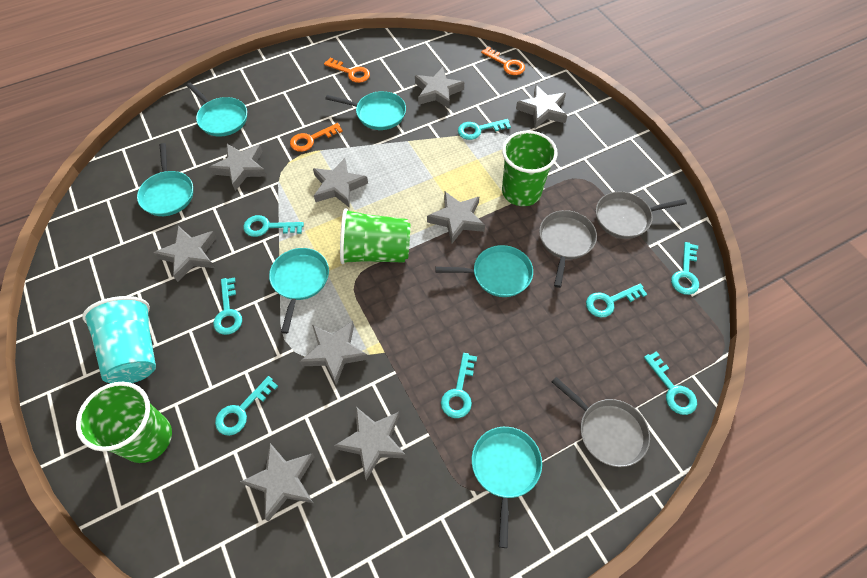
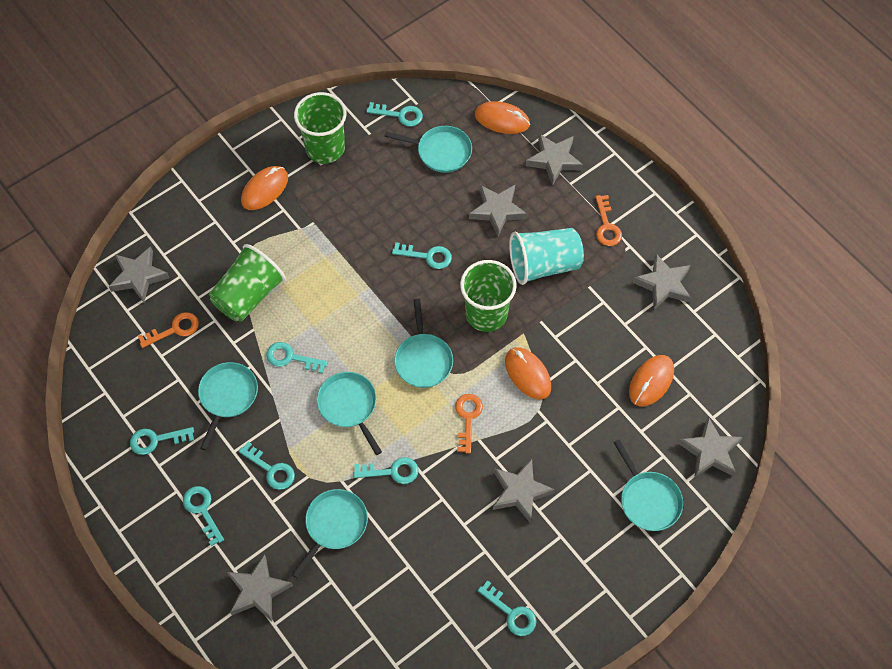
grey pan: 3 -> 0
grey star: 9 -> 7
orange mouse: 0 -> 4

